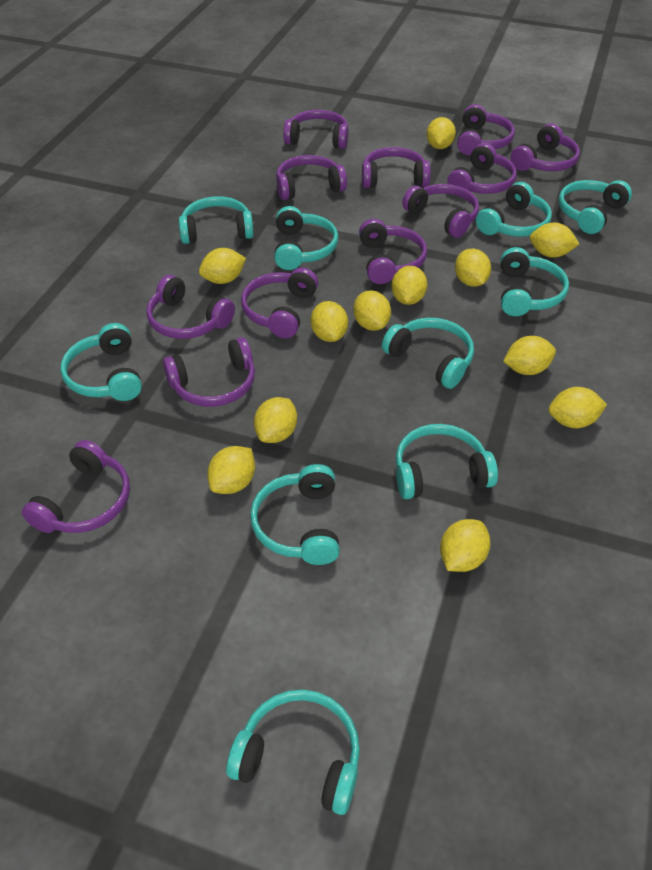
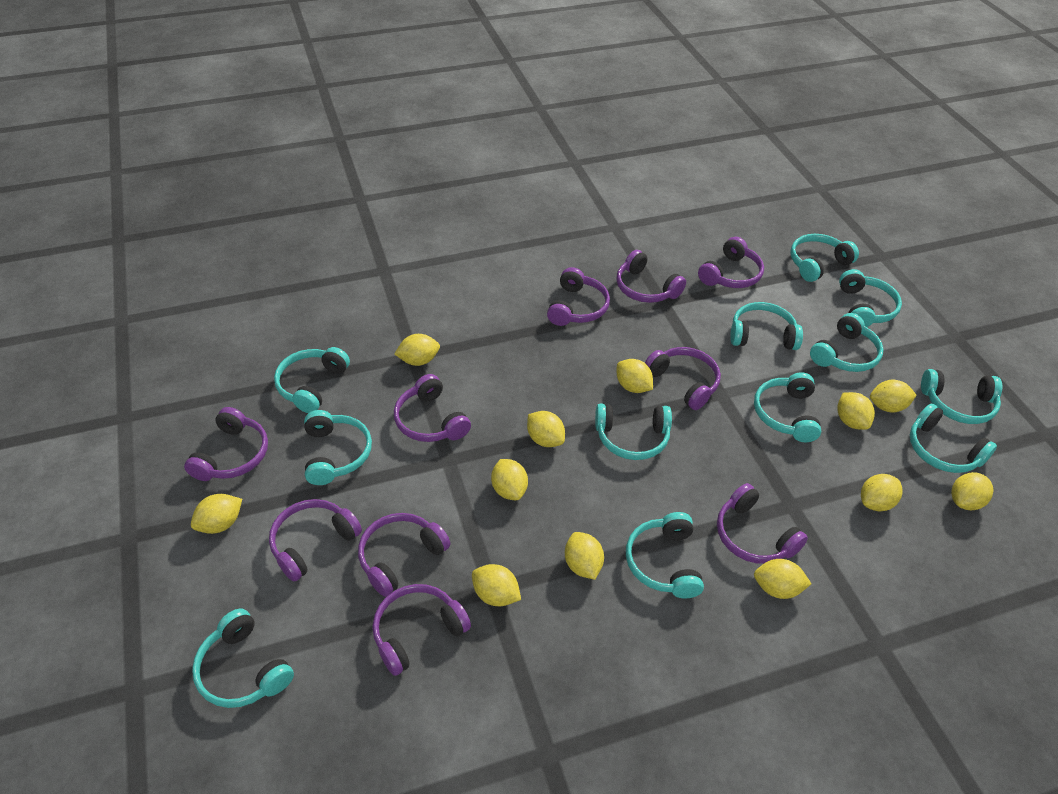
purple headphones: 12 -> 10
turquoise headphones: 10 -> 12

